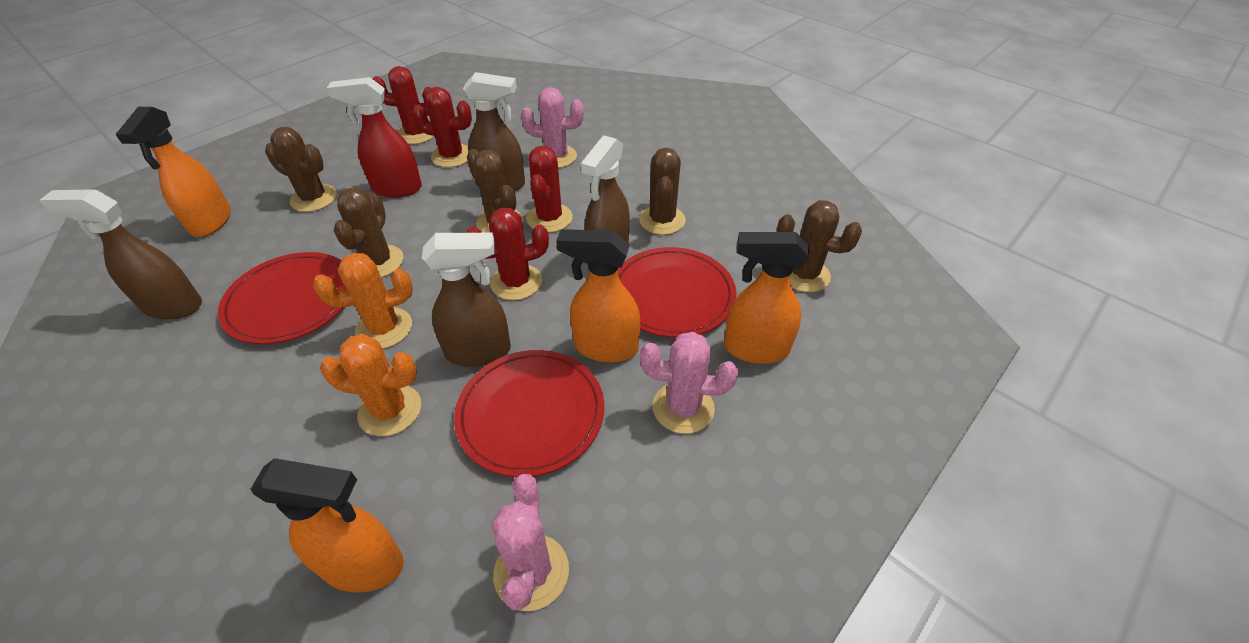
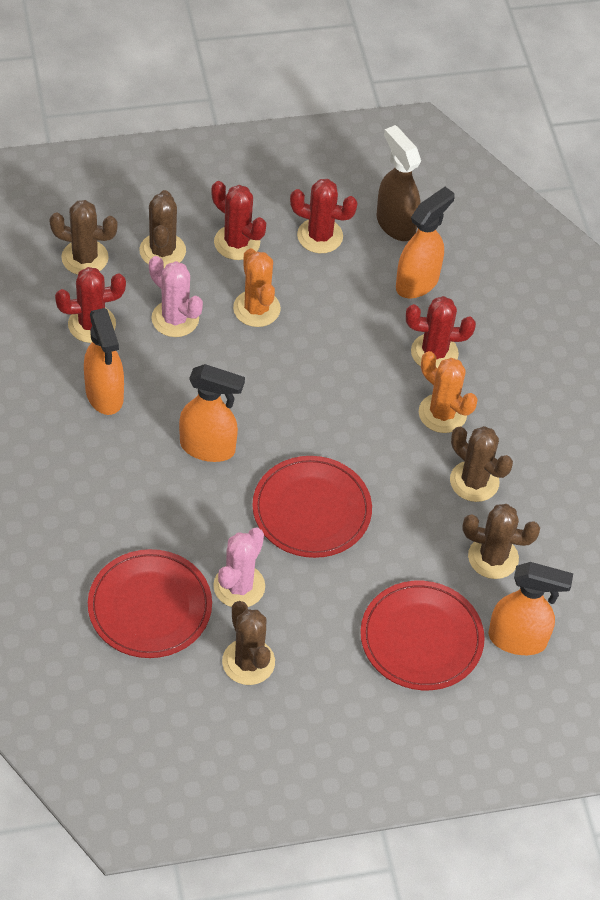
brown spray bottle: 4 -> 1
pink cactus: 3 -> 2
red spray bottle: 1 -> 0

